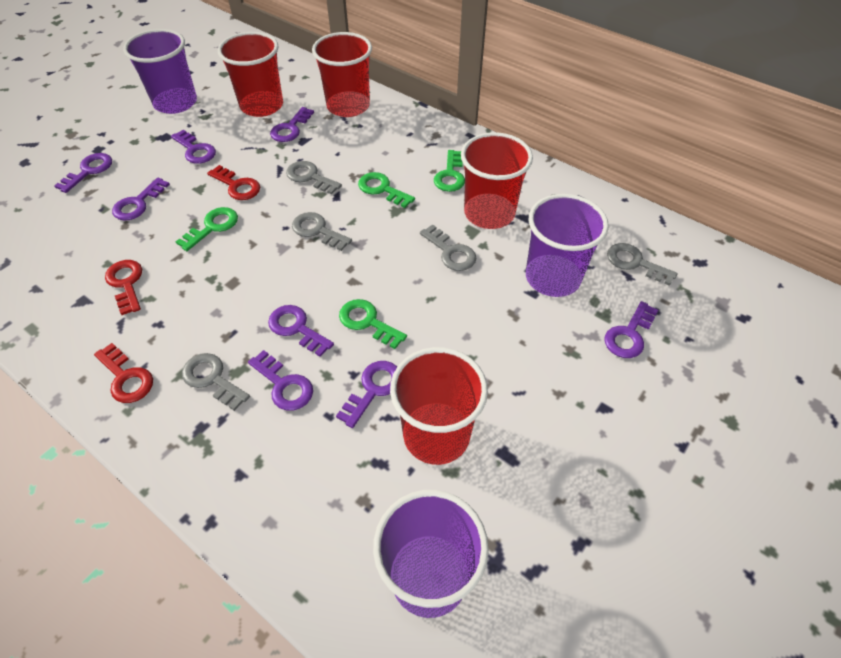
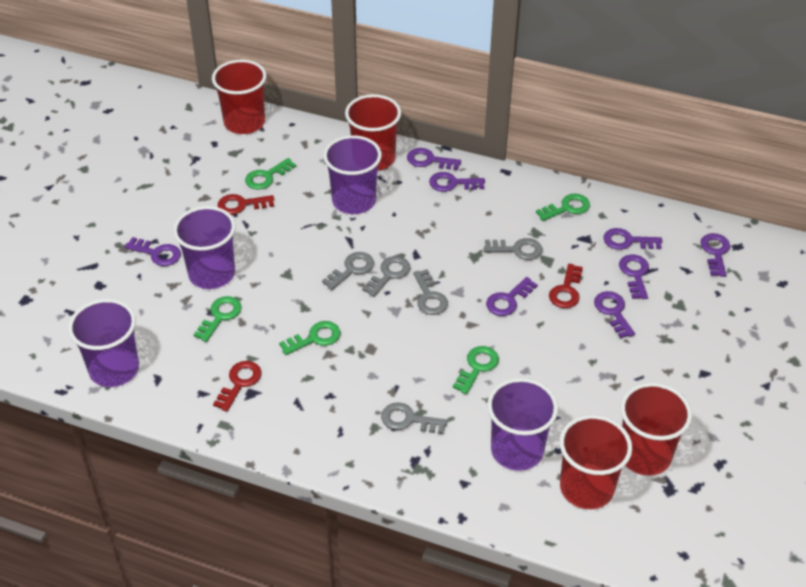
green key: 4 -> 5
purple cup: 3 -> 4

